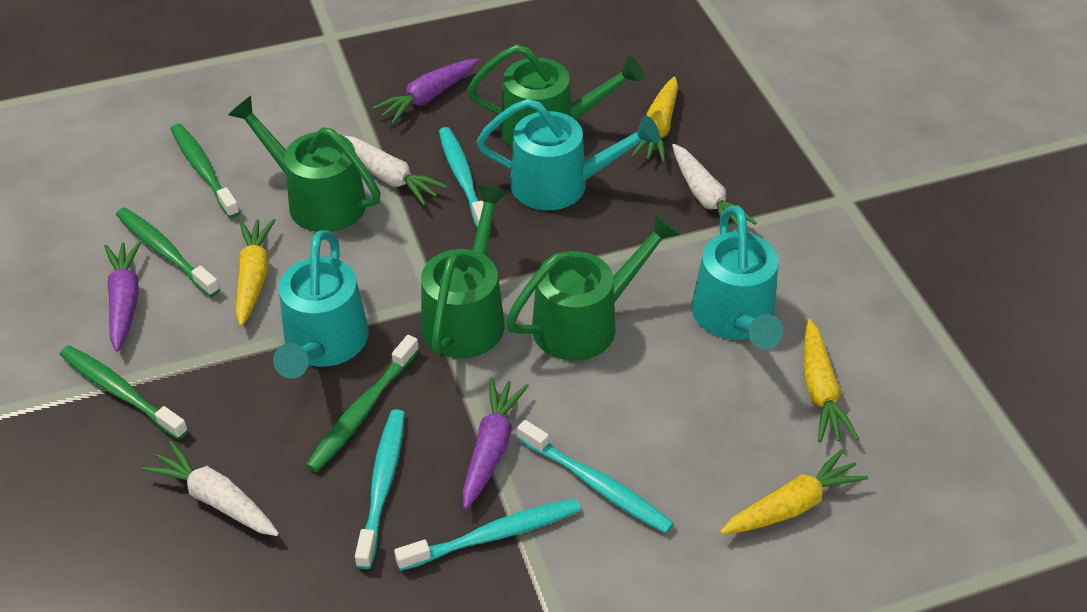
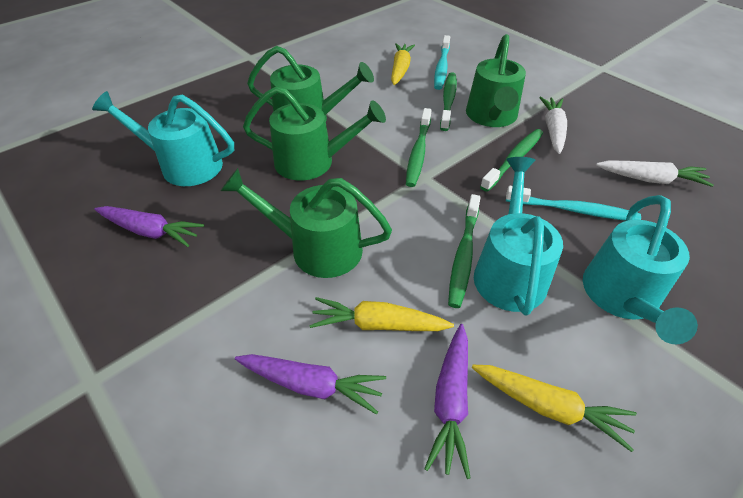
turquoise toothbrush: 4 -> 2
white carrot: 3 -> 2
yellow carrot: 4 -> 3

